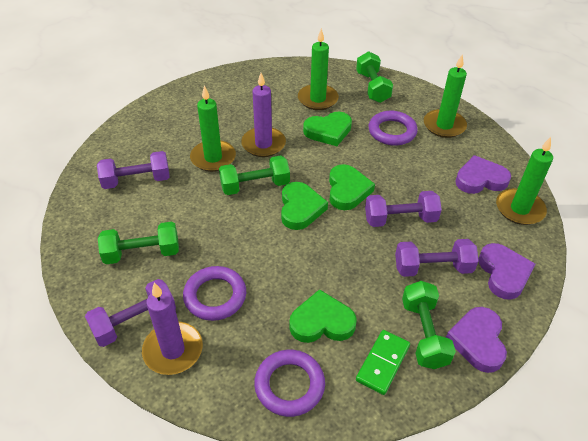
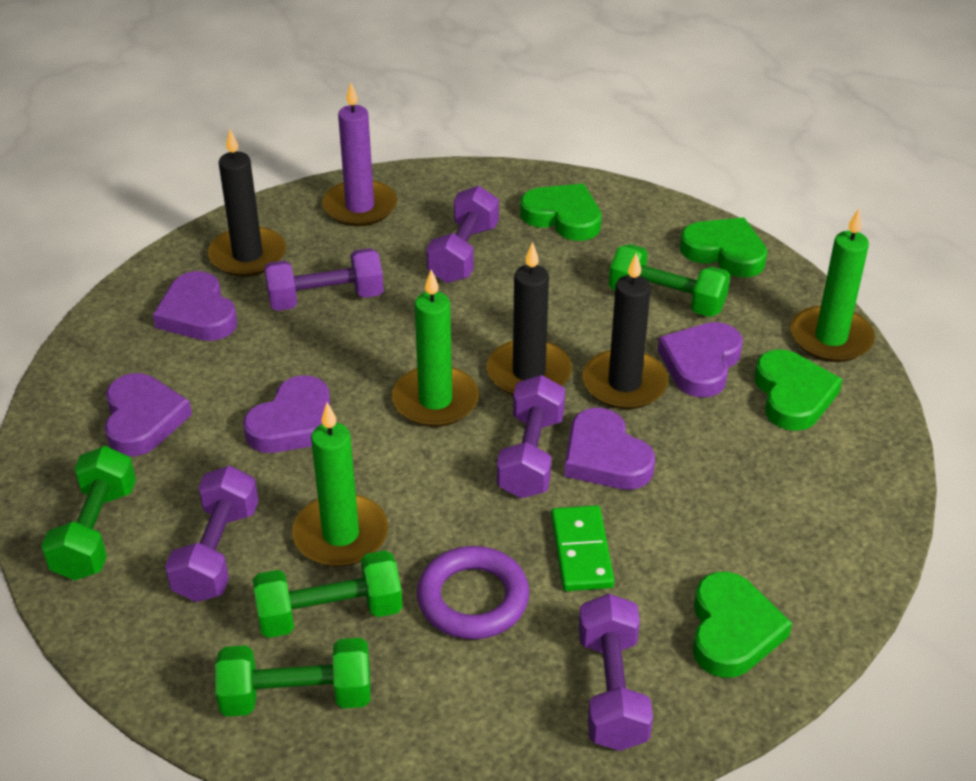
black candle: 0 -> 3
green candle: 4 -> 3
purple candle: 2 -> 1
purple dumbbell: 4 -> 5
purple heart: 3 -> 5
purple ring: 3 -> 1

